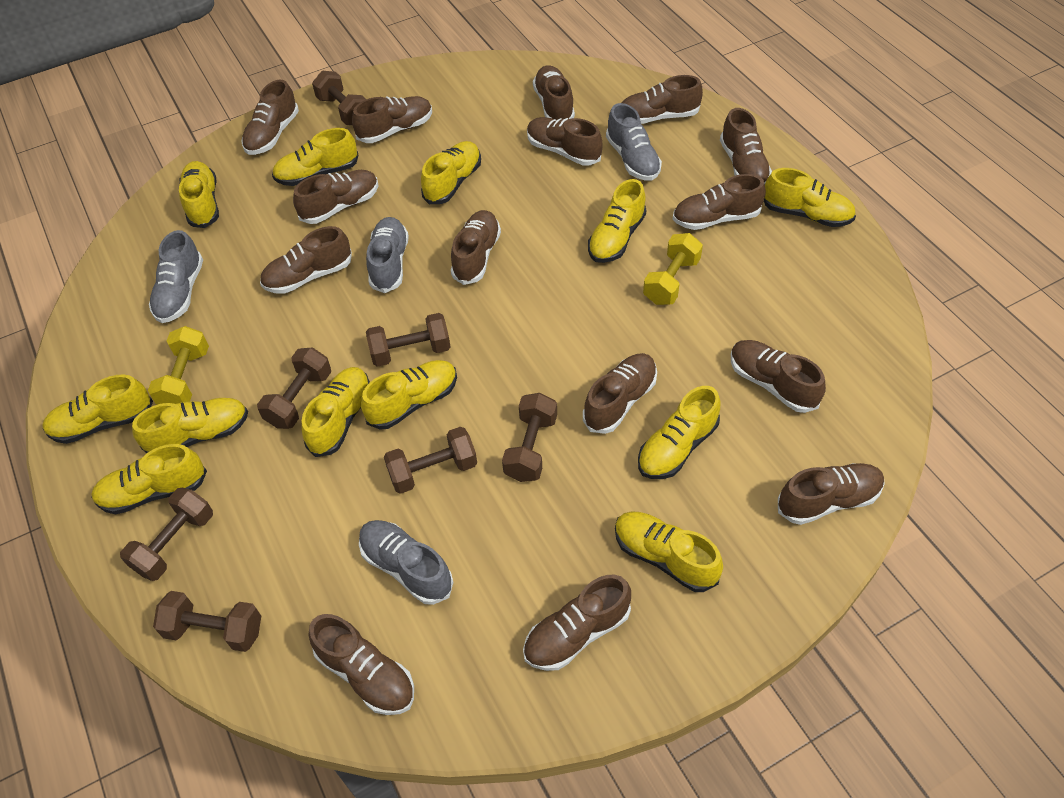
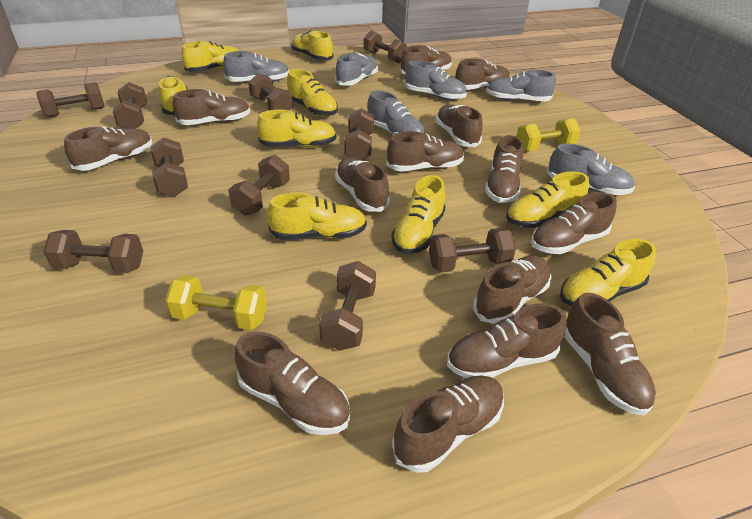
brown dumbbell: 7 -> 10
brown shoe: 15 -> 14
grey shoe: 4 -> 6
yellow shoe: 12 -> 9

